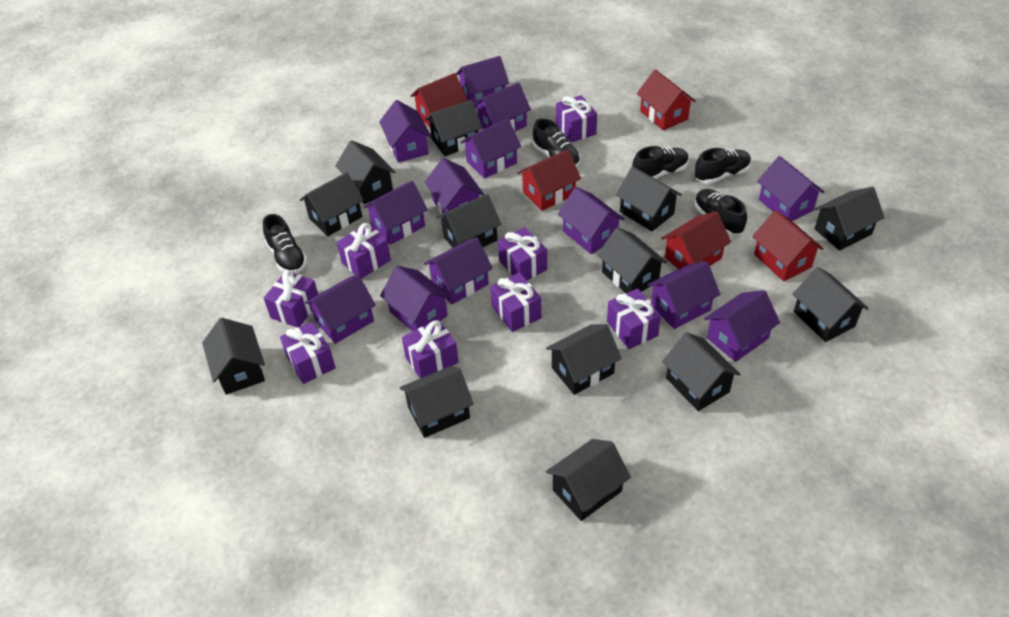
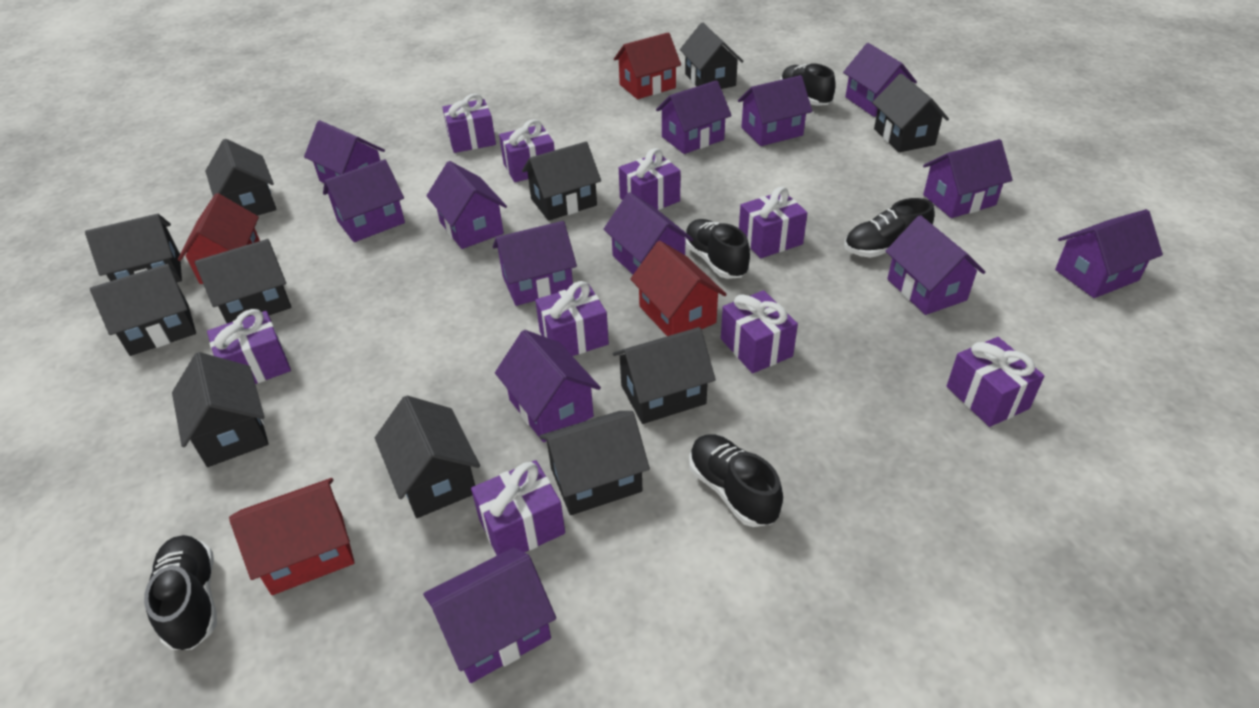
black house: 13 -> 11
purple gift: 8 -> 9
red house: 5 -> 4

